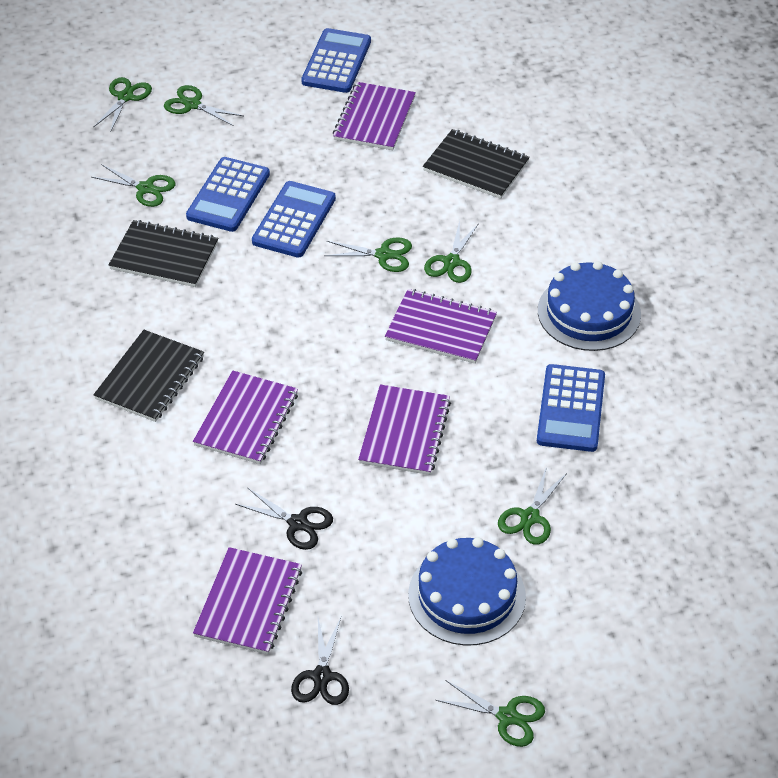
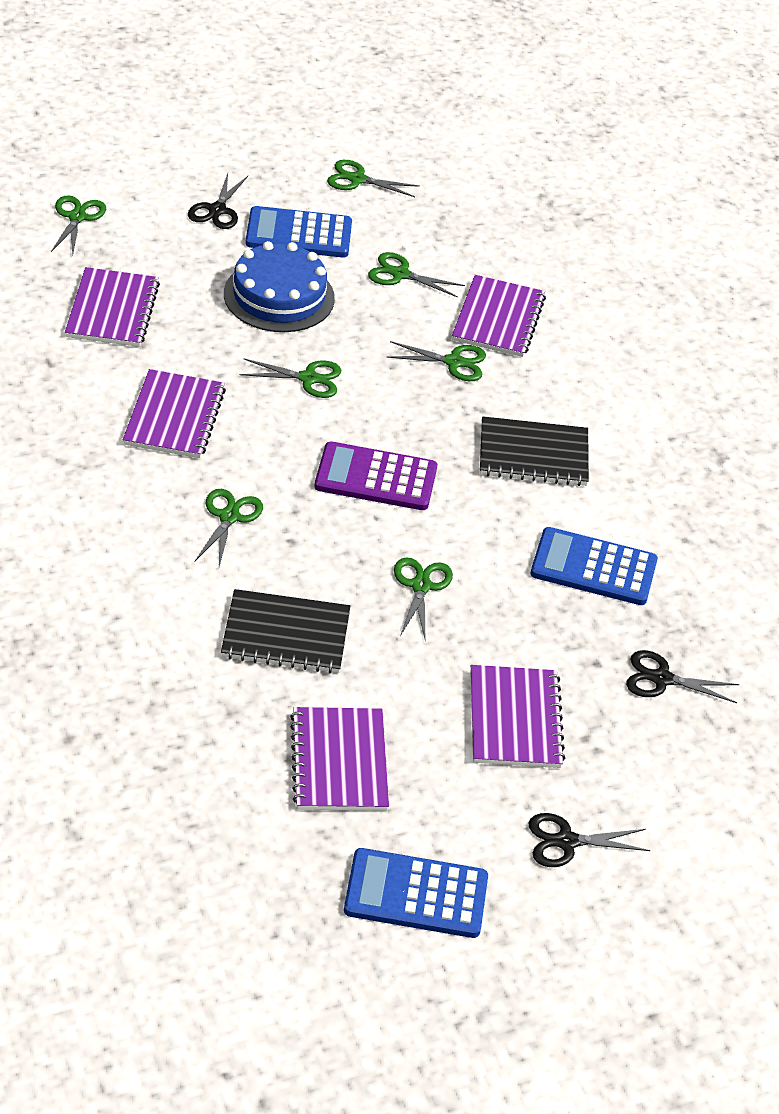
black notebook: 3 -> 2
black scissors: 2 -> 3
blue cake: 2 -> 1
blue calculator: 4 -> 3
purple calculator: 0 -> 1

